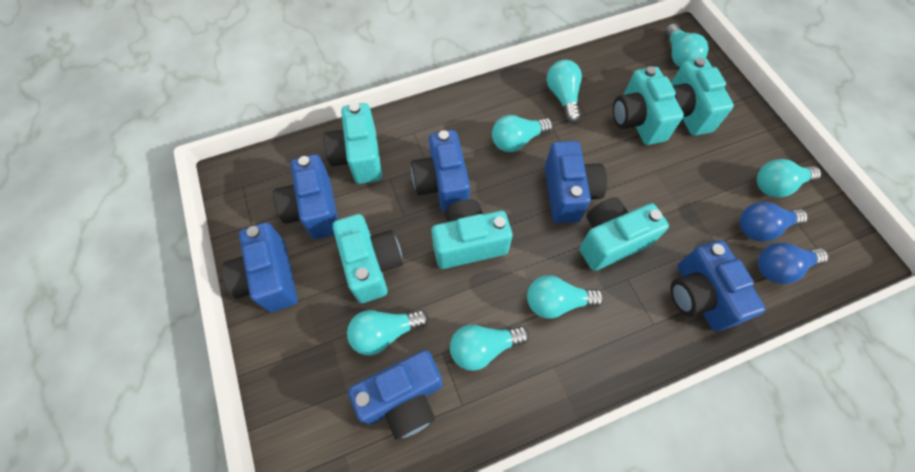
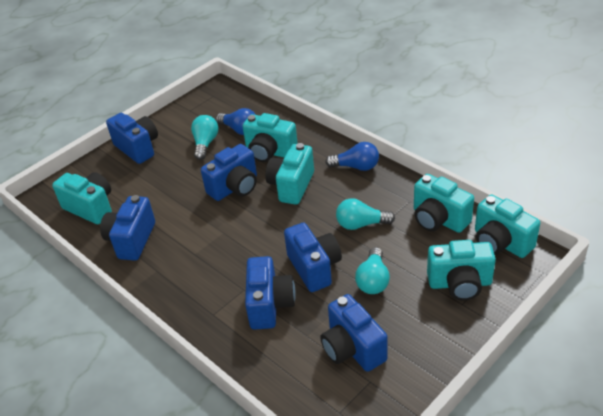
turquoise light bulb: 7 -> 3

